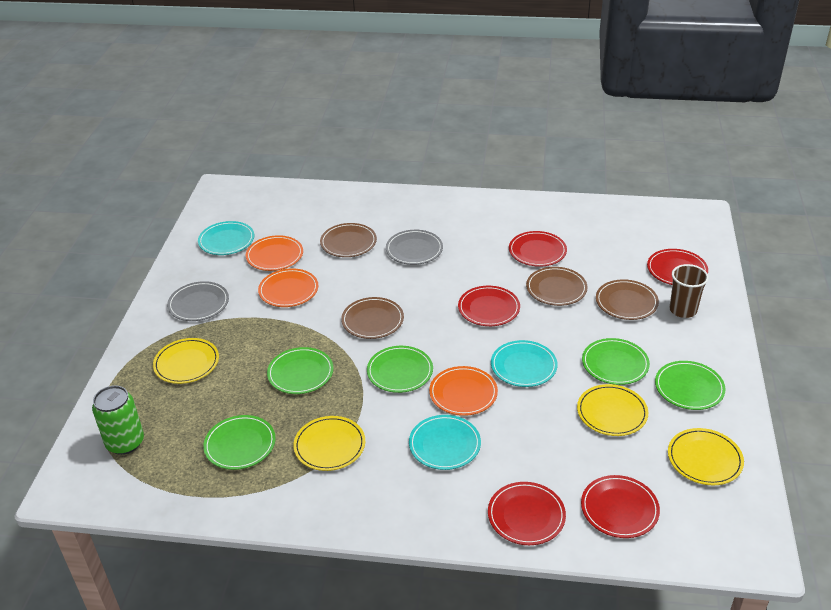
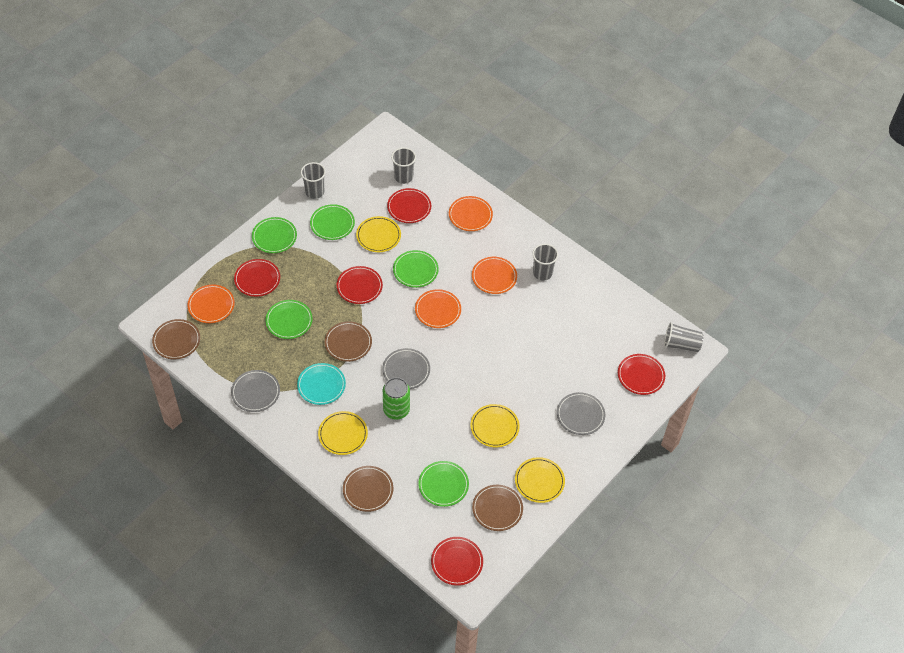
brown cup: 1 -> 0
grey cup: 0 -> 4
grey plate: 2 -> 3
orange plate: 3 -> 4
turquoise plate: 3 -> 1

